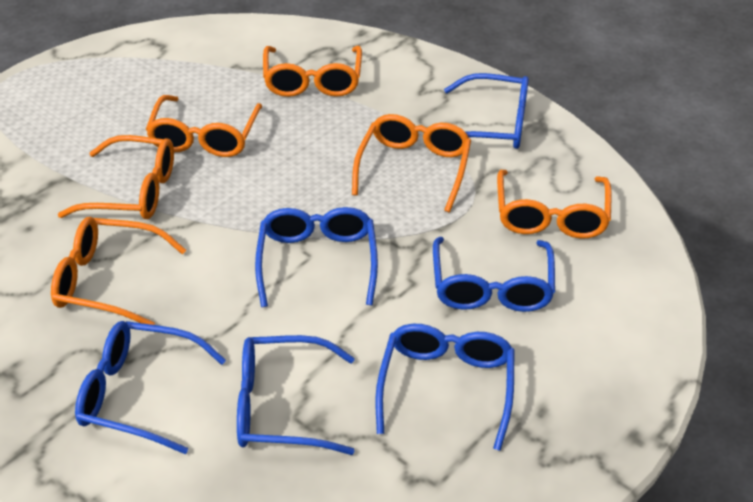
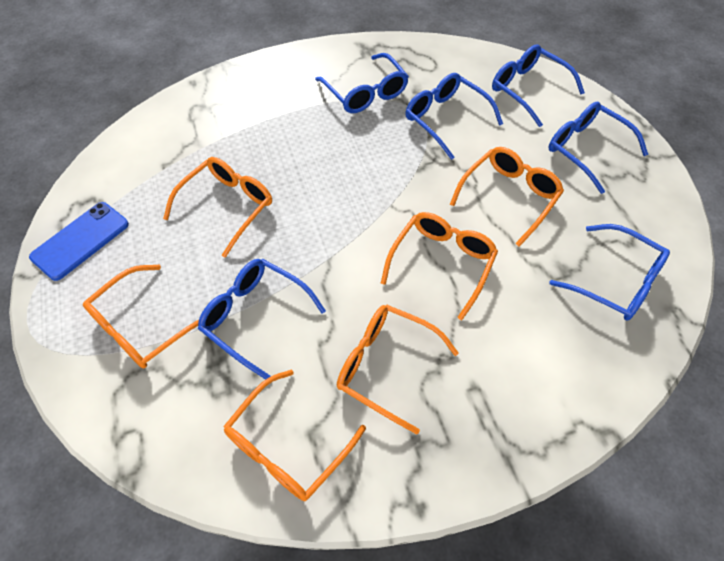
blue phone: 0 -> 1

